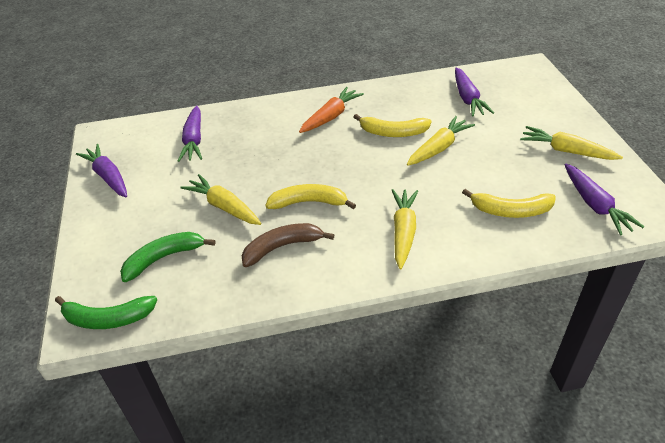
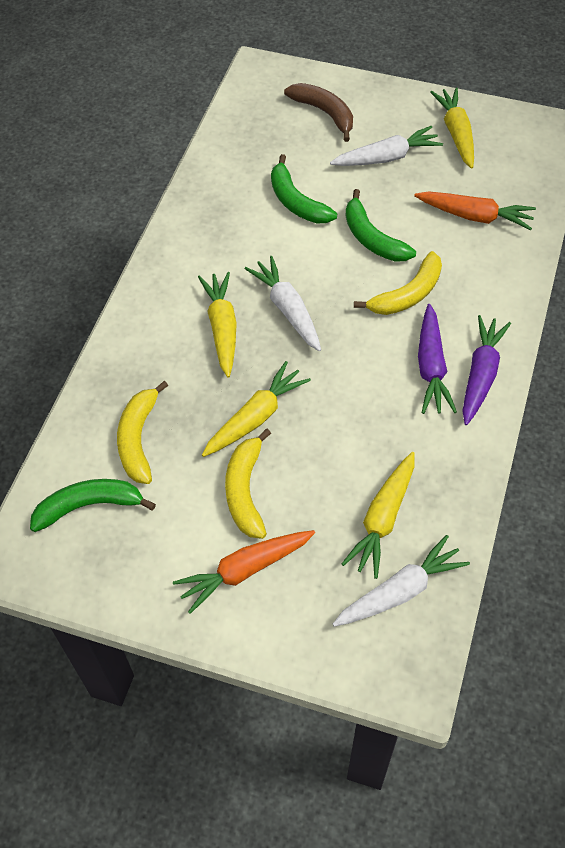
green banana: 2 -> 3
orange carrot: 1 -> 2
purple carrot: 4 -> 2
white carrot: 0 -> 3

